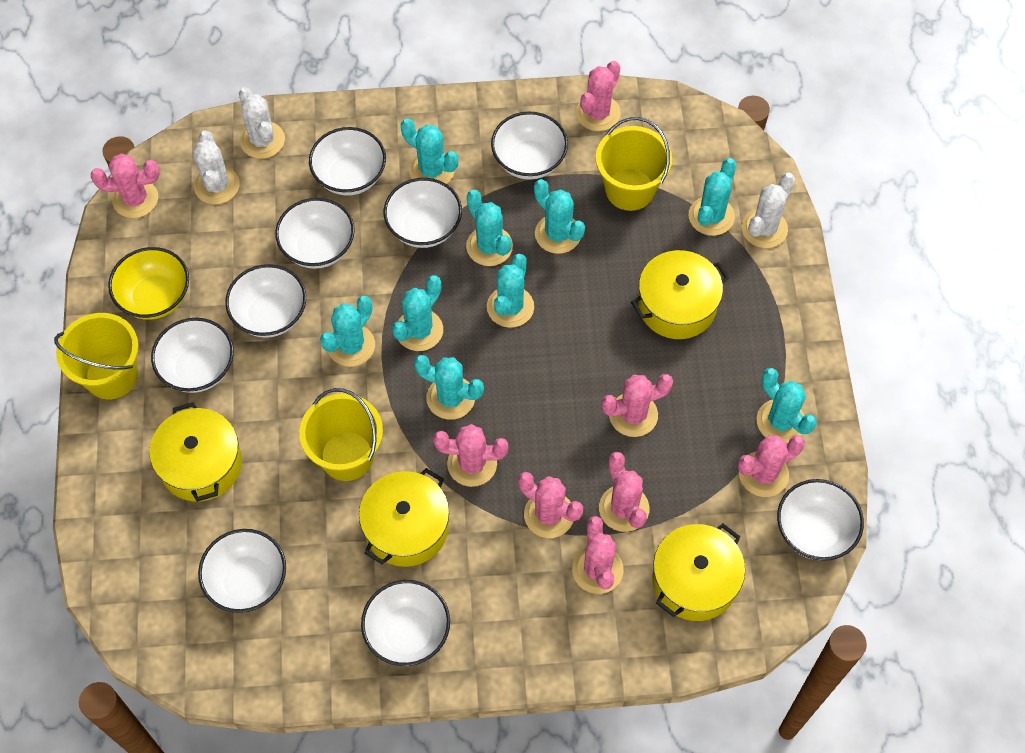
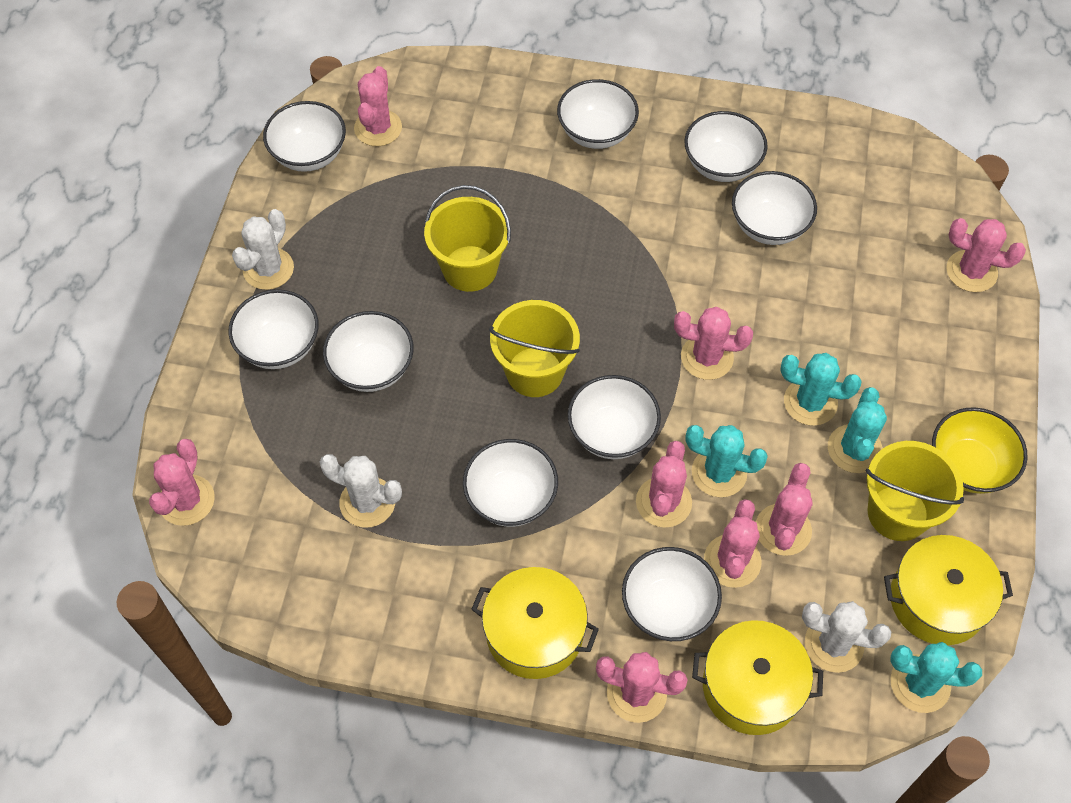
turquoise cactus: 9 -> 4
yellow pot: 4 -> 3

